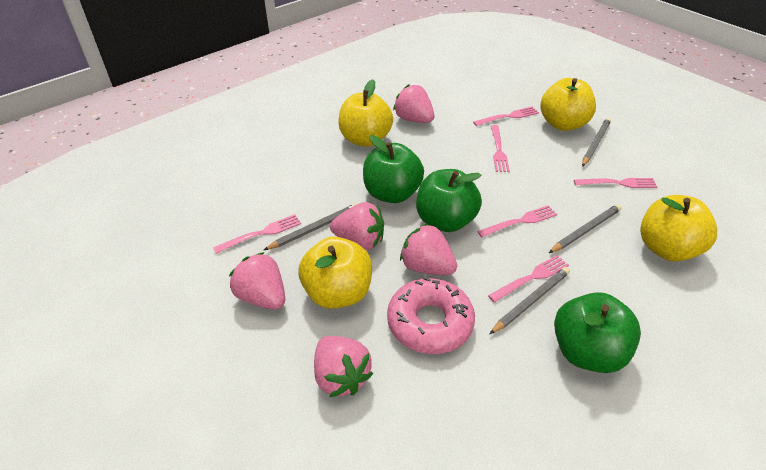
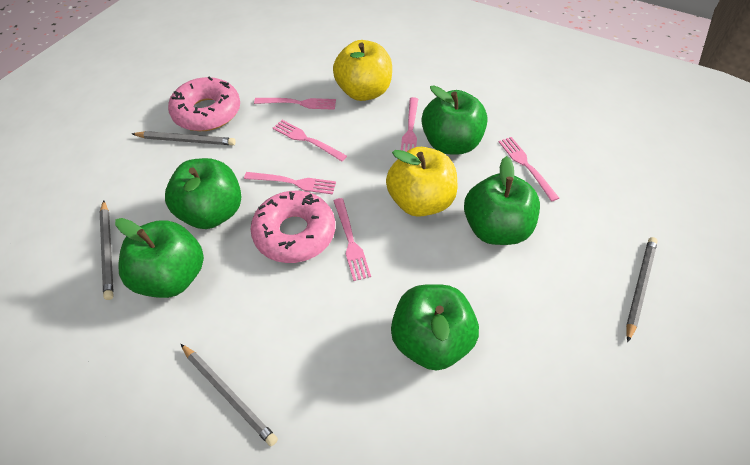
green apple: 3 -> 5
pink donut: 1 -> 2
pink strawberry: 5 -> 0
yellow apple: 4 -> 2

